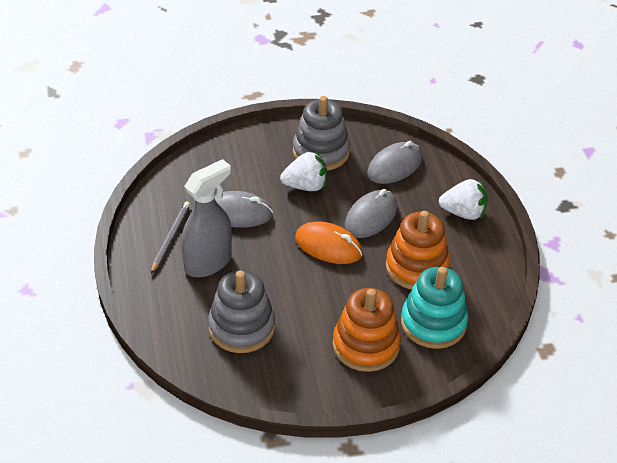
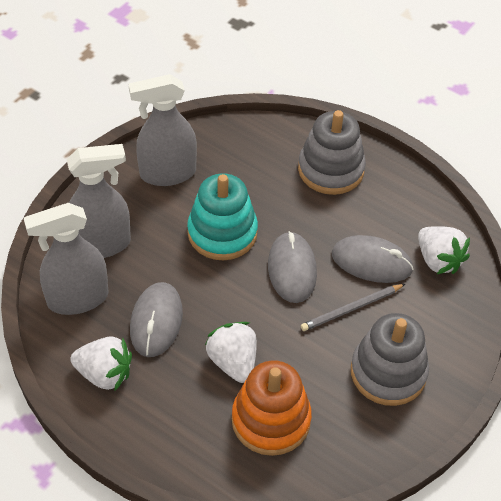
grey spray bottle: 1 -> 3
orange mouse: 1 -> 0
orange stacking toy: 2 -> 1
white strawberry: 2 -> 3

